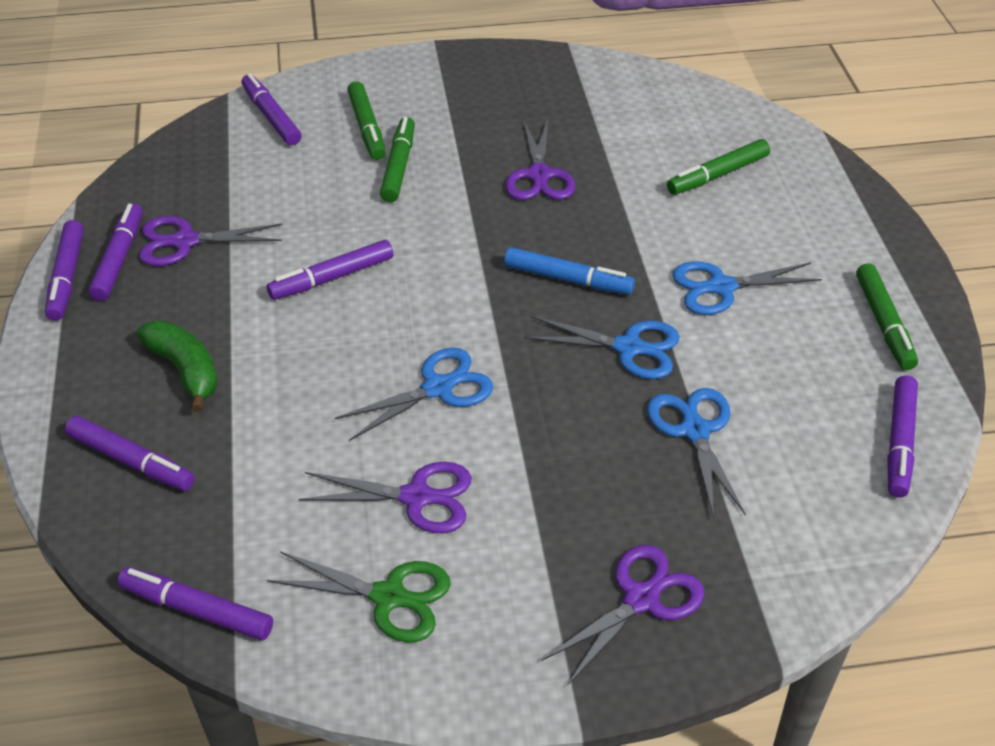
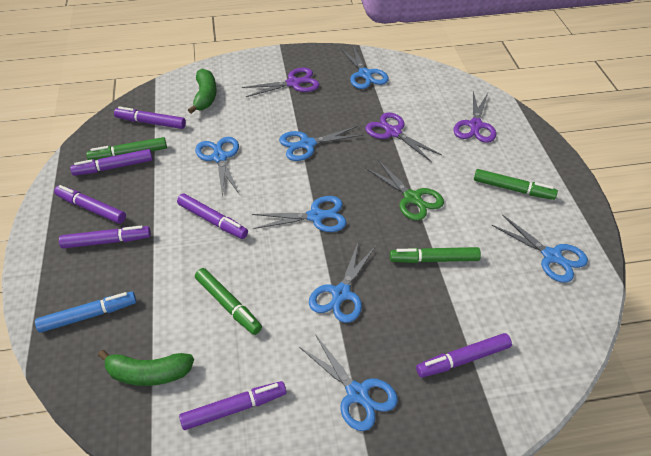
blue scissors: 4 -> 7
green banana: 1 -> 2
purple scissors: 4 -> 3

